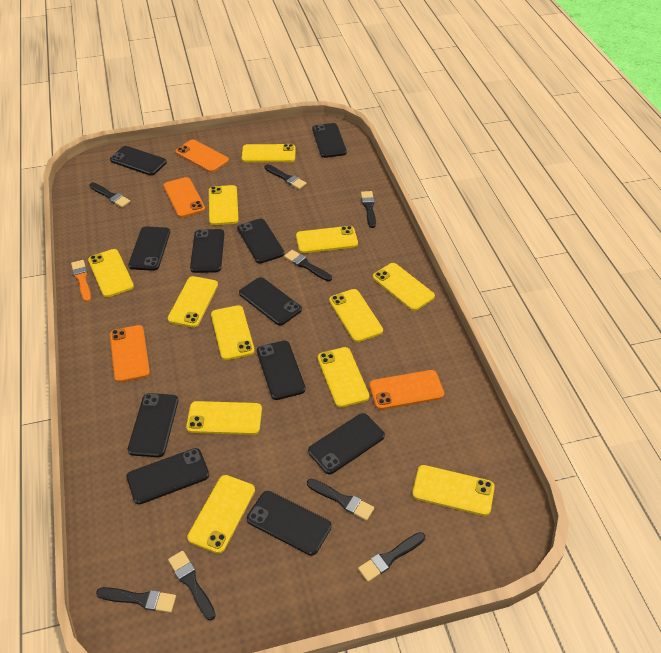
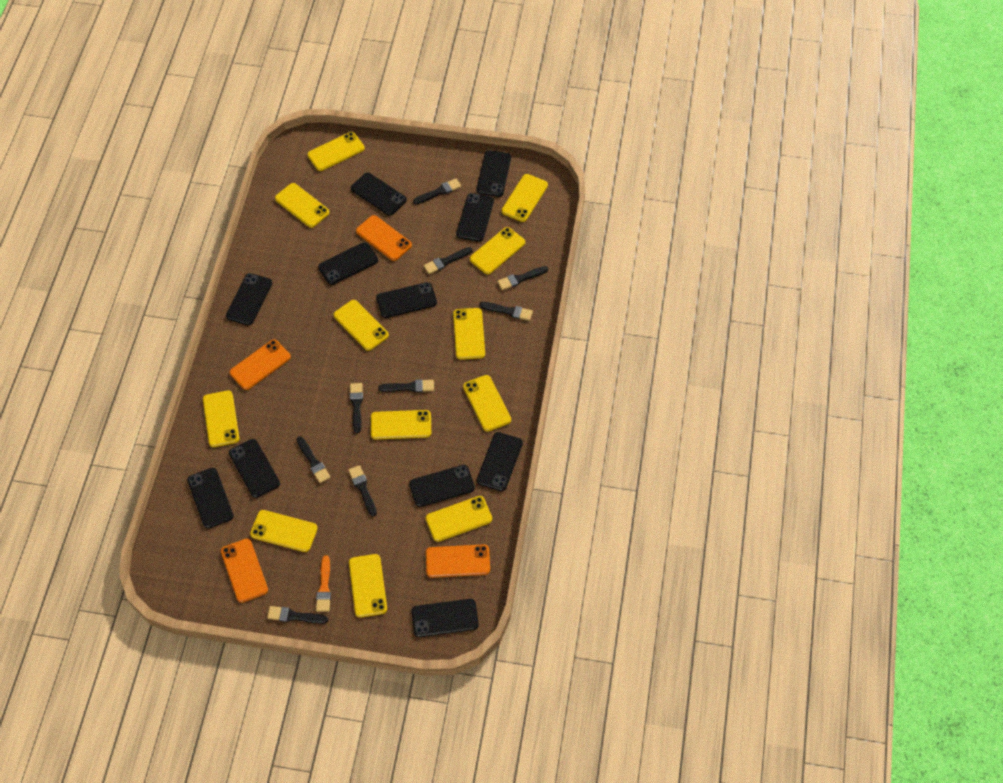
black brush: 8 -> 9

